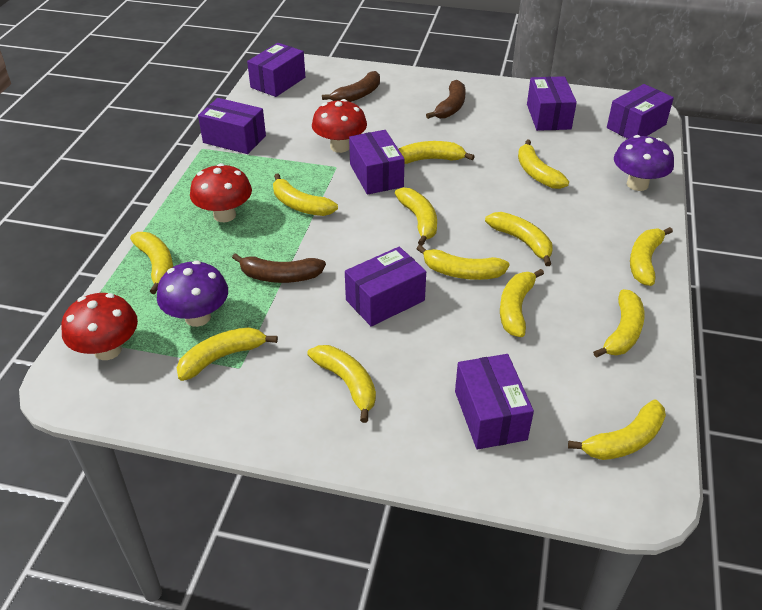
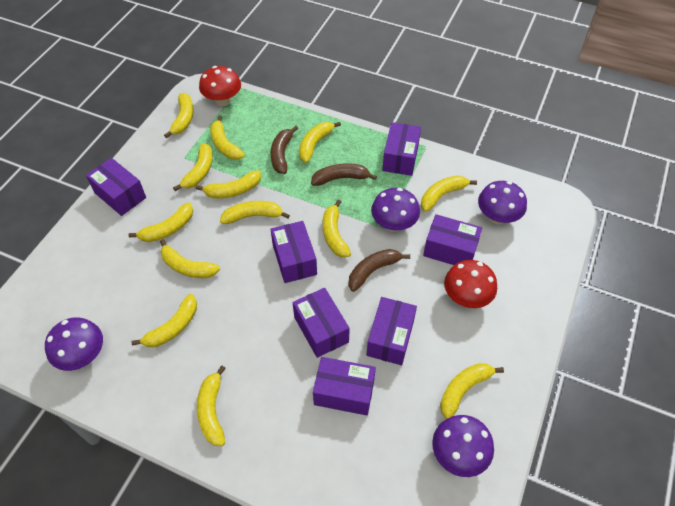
purple mushroom: 2 -> 4
red mushroom: 3 -> 2

